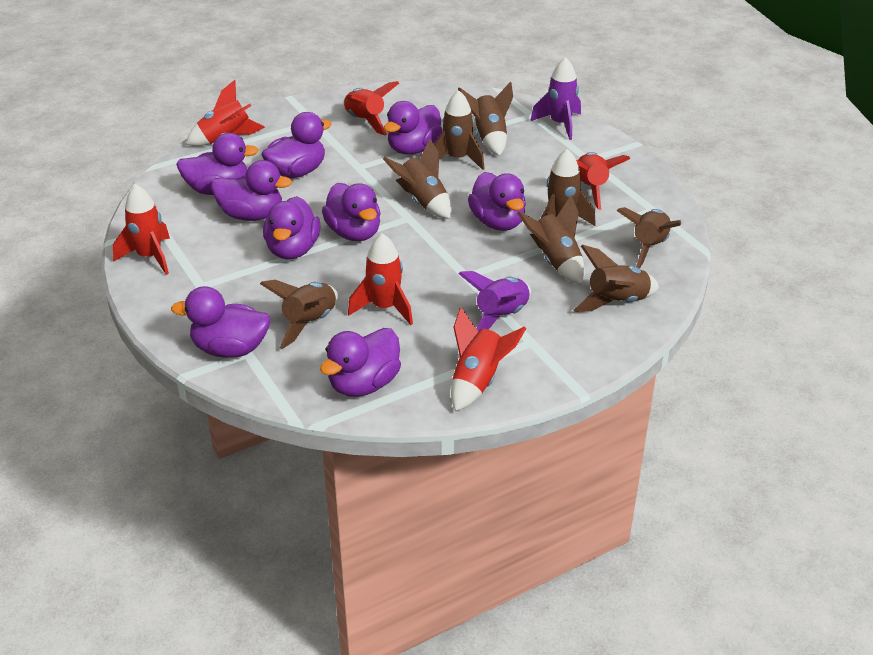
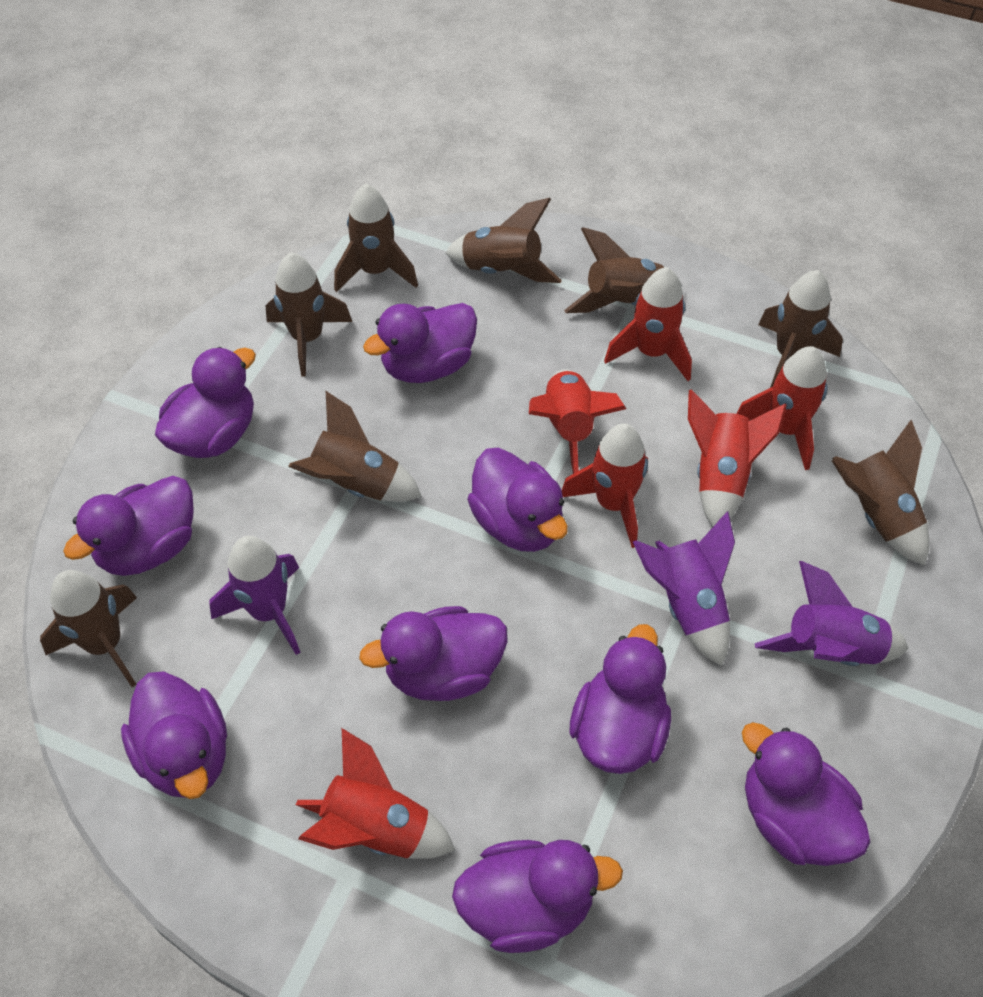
purple rocket: 2 -> 3

